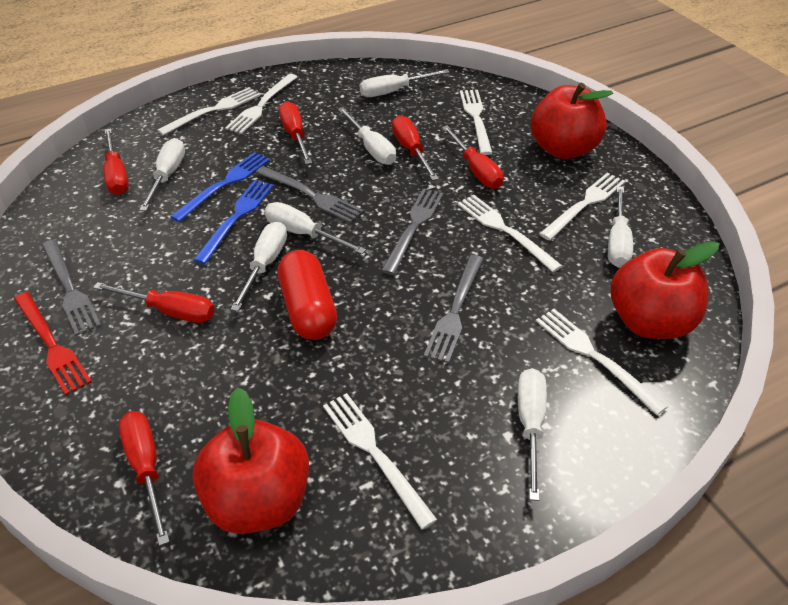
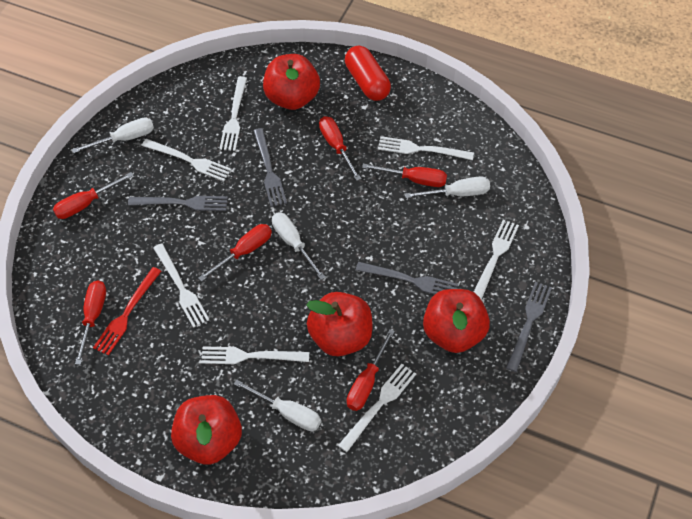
blue fork: 2 -> 0
red apple: 3 -> 4
white screwdriver: 7 -> 4

